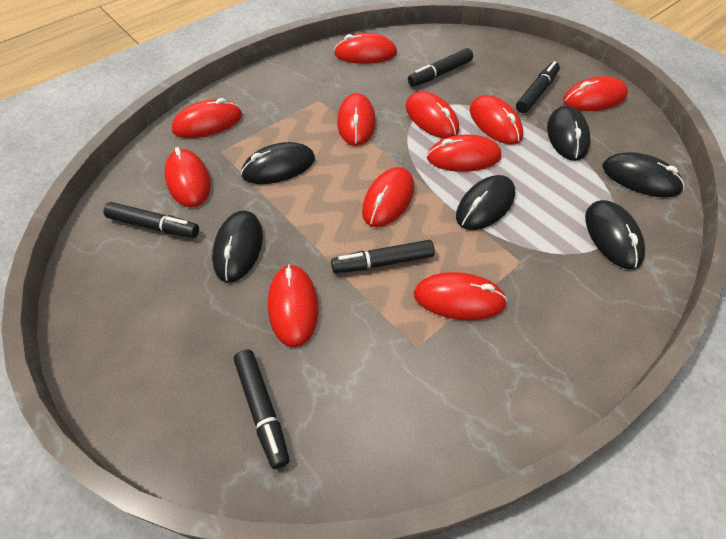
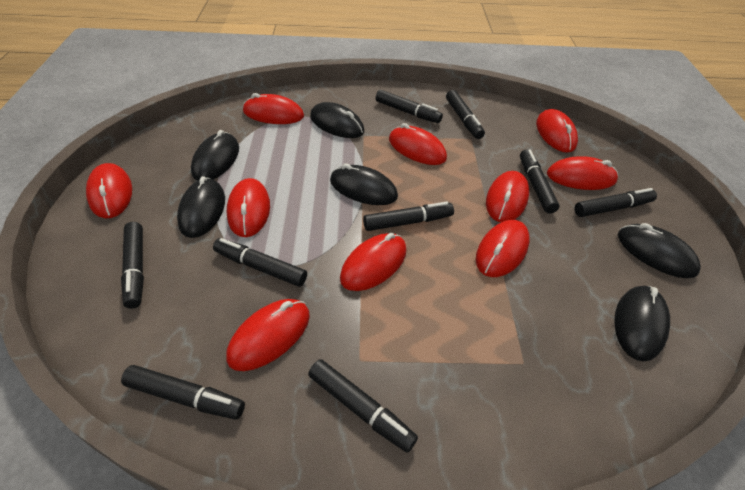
black marker: 5 -> 9
red mouse: 11 -> 10

